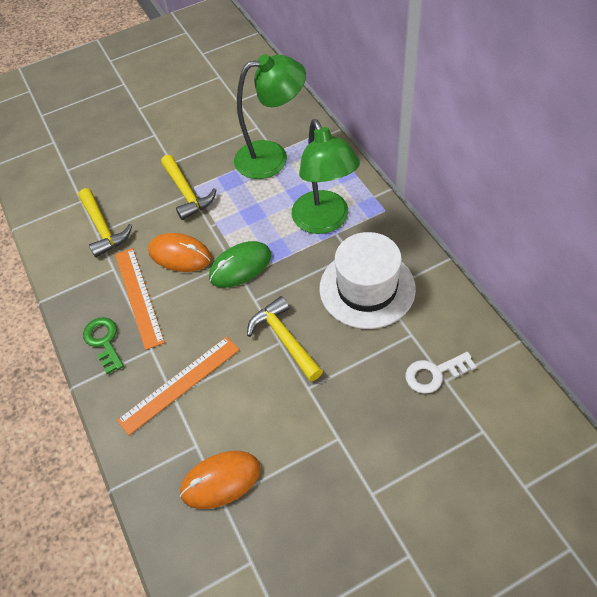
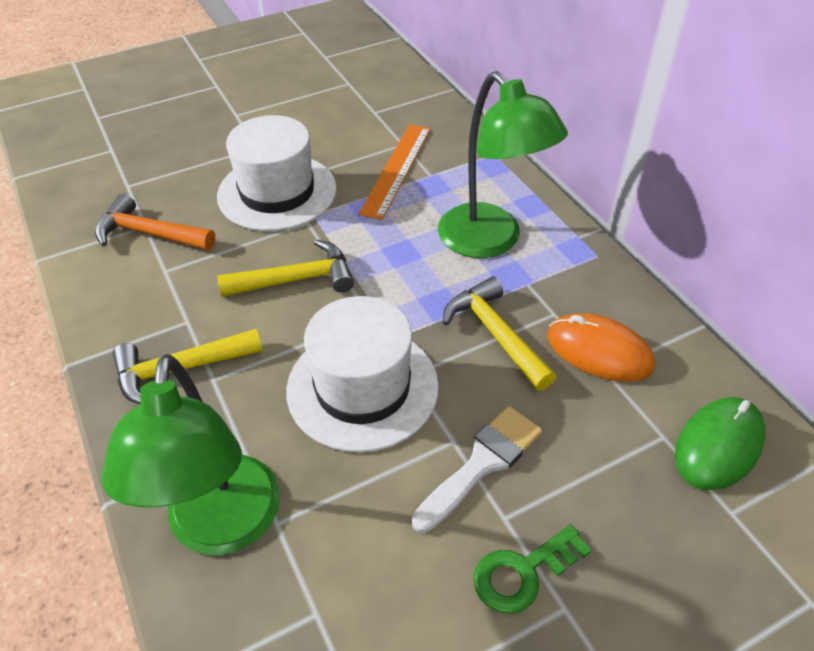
orange hammer: 0 -> 1
orange mouse: 2 -> 1
orange ruler: 2 -> 1
white brush: 0 -> 1
white hat: 1 -> 2
white key: 1 -> 0

